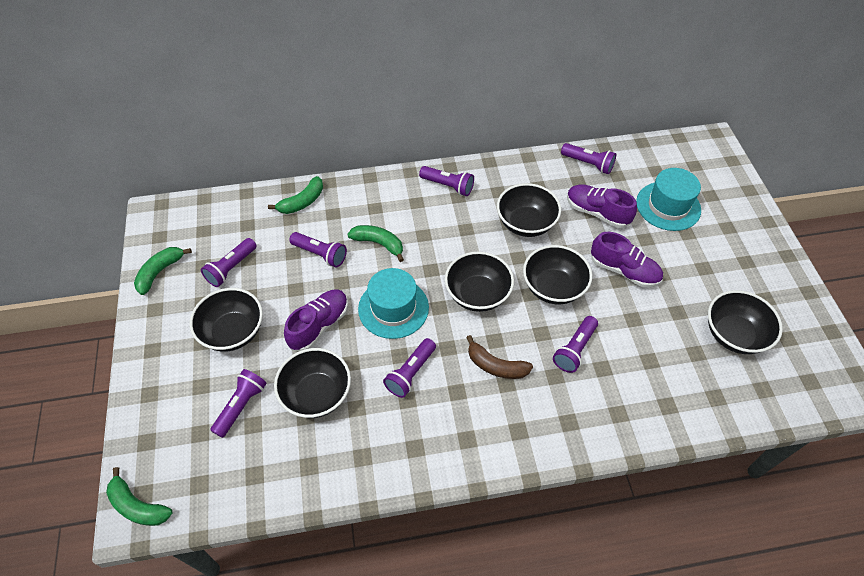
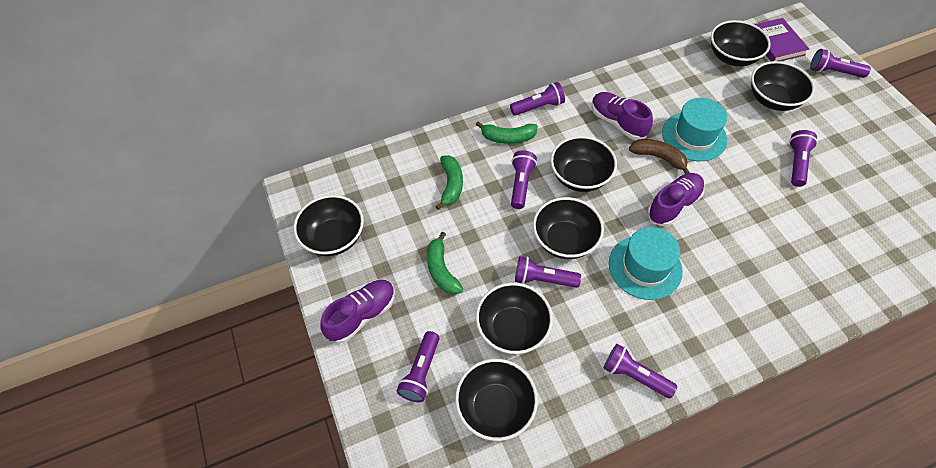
black bowl: 6 -> 7
green banana: 4 -> 3
purple book: 0 -> 1

